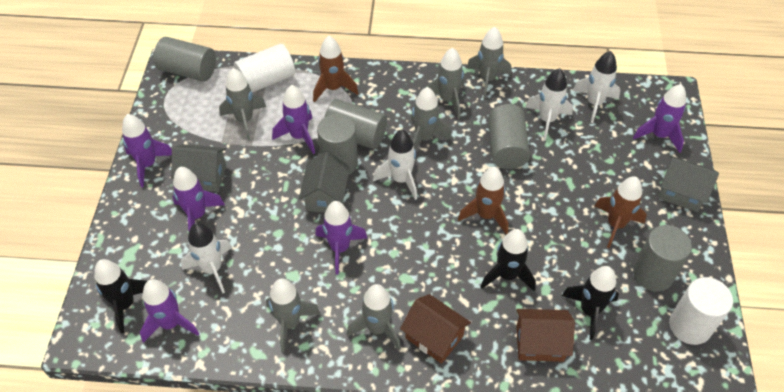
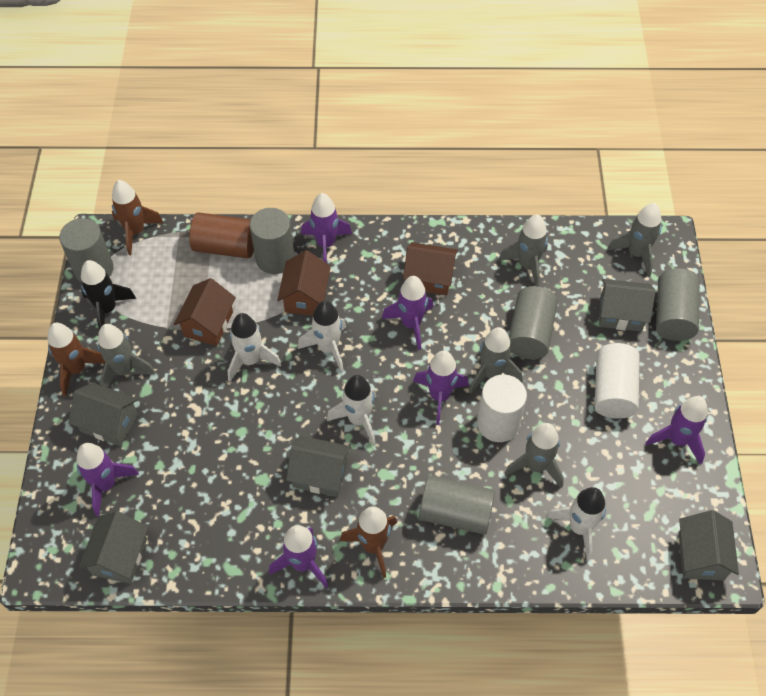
black rocket: 3 -> 1
brown cylinder: 0 -> 1
brown house: 2 -> 3
grey house: 3 -> 5
grey rocket: 6 -> 5

